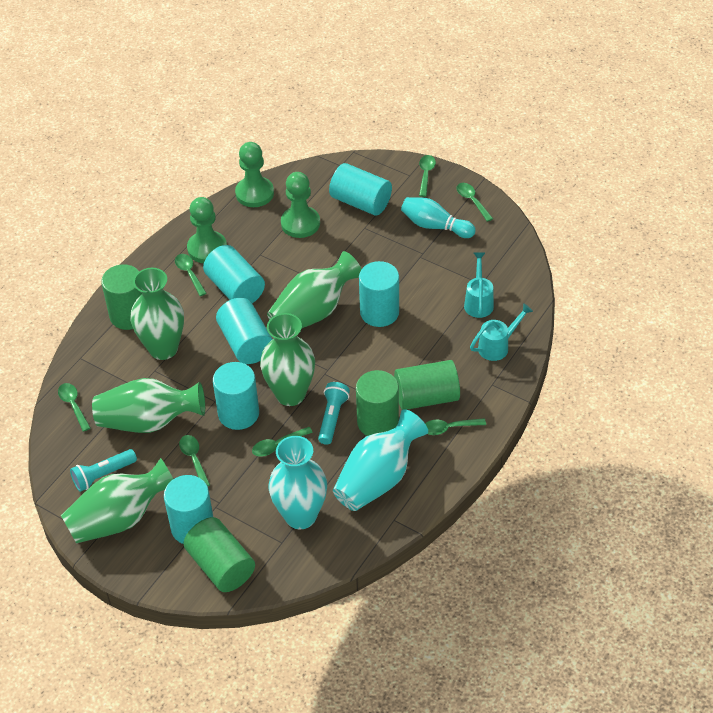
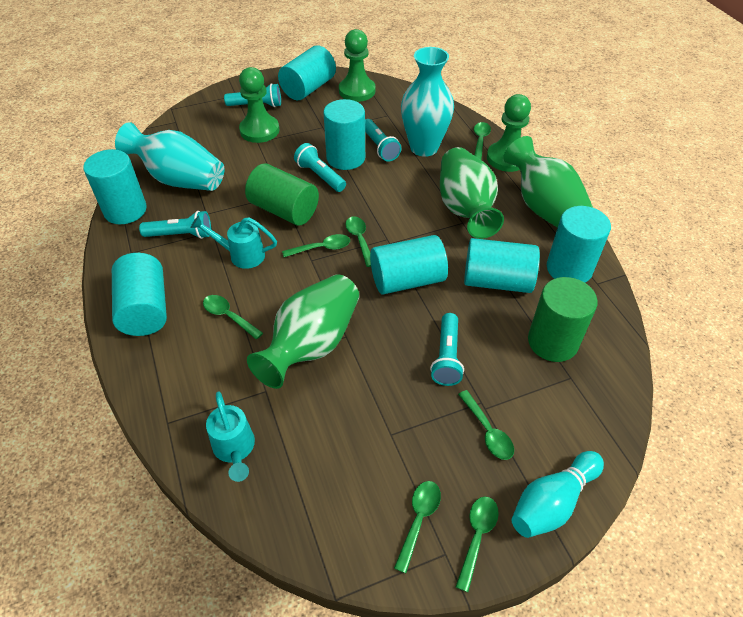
green cylinder: 4 -> 2
green vase: 5 -> 3
turquoise cylinder: 6 -> 7
turquoise flashlight: 2 -> 5

